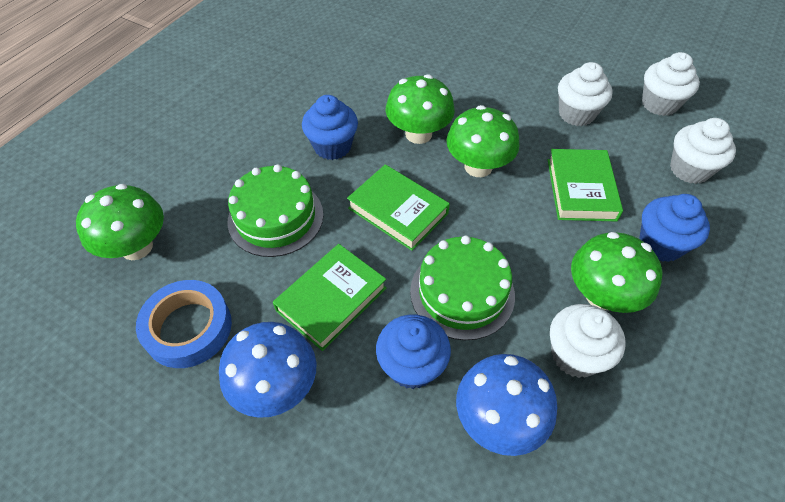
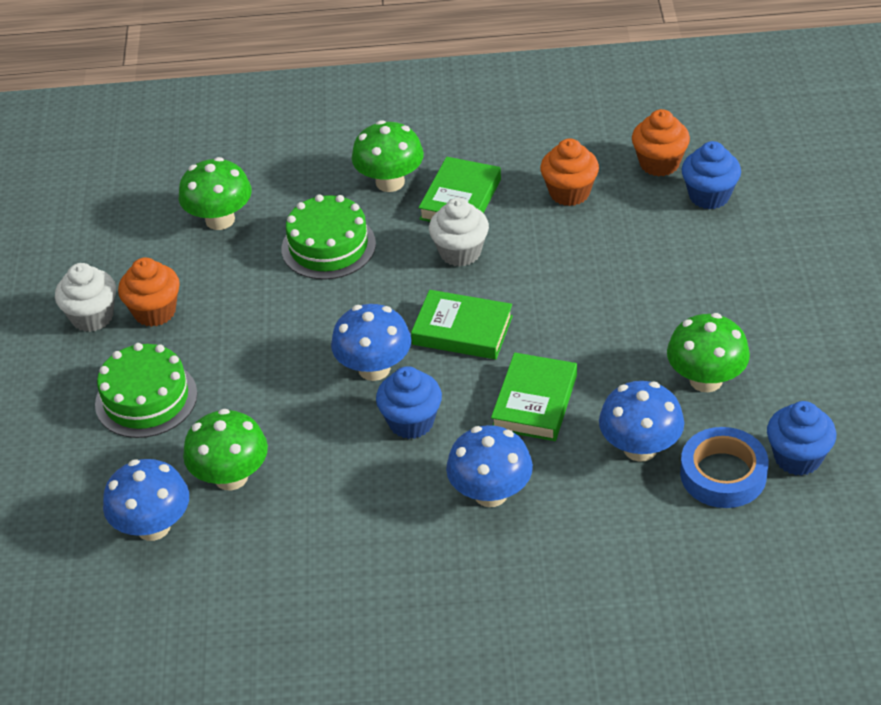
blue mushroom: 2 -> 4
orange cupcake: 0 -> 3
white cupcake: 4 -> 2

